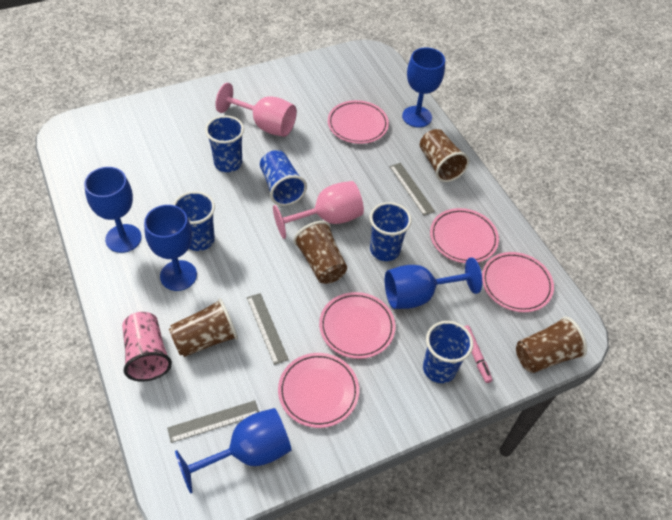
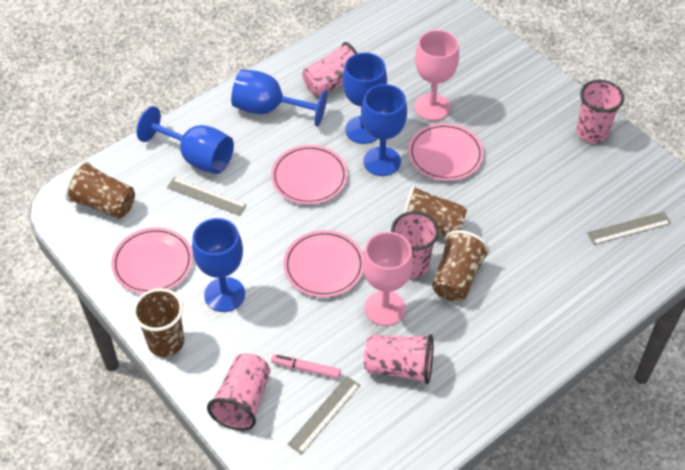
blue cup: 5 -> 0
pink cup: 1 -> 5
pink plate: 5 -> 4

